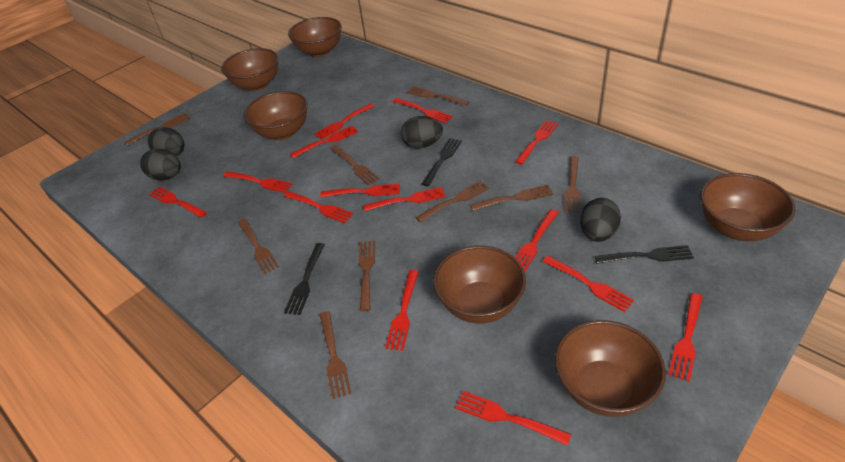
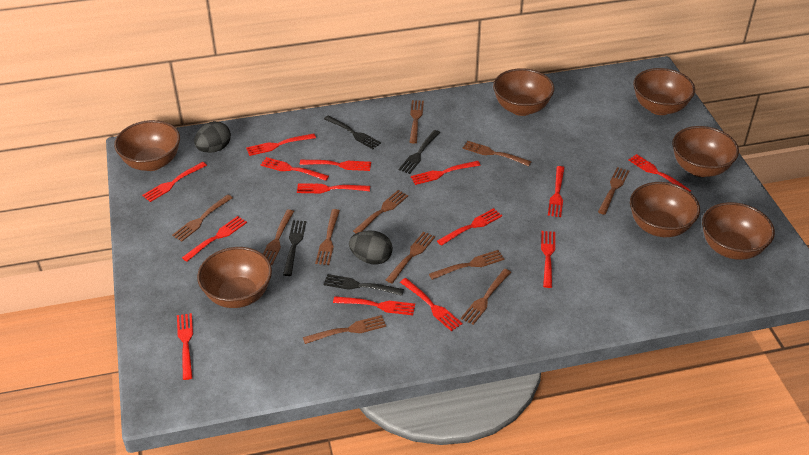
black egg: 4 -> 2
black fork: 3 -> 4
brown bowl: 6 -> 7
brown fork: 9 -> 11

